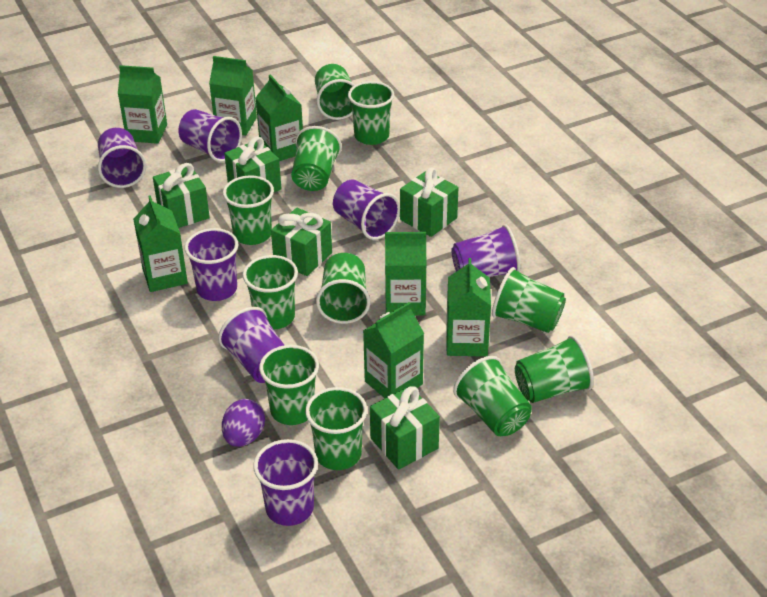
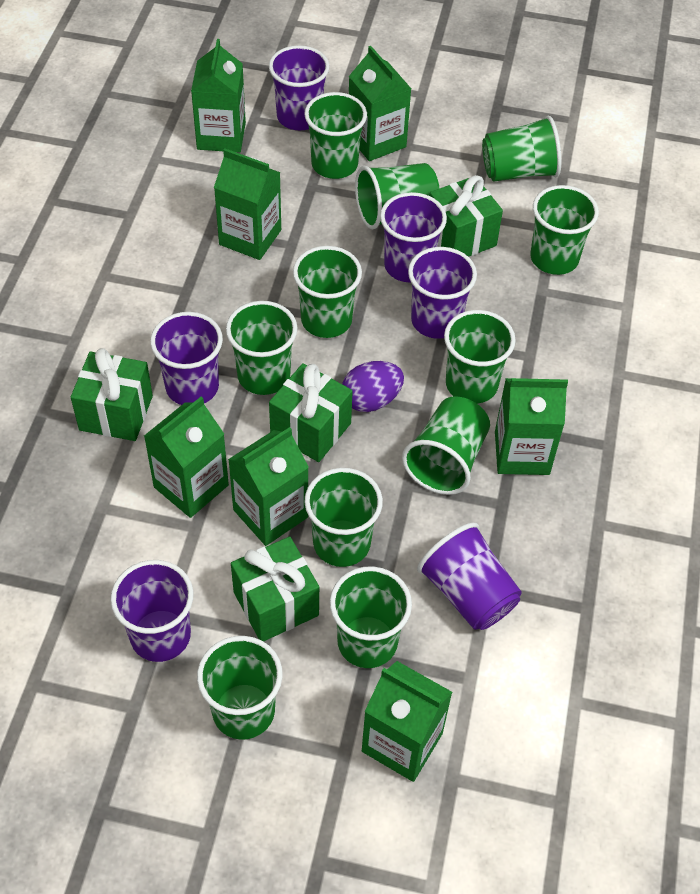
green gift: 5 -> 4
purple cup: 7 -> 6

